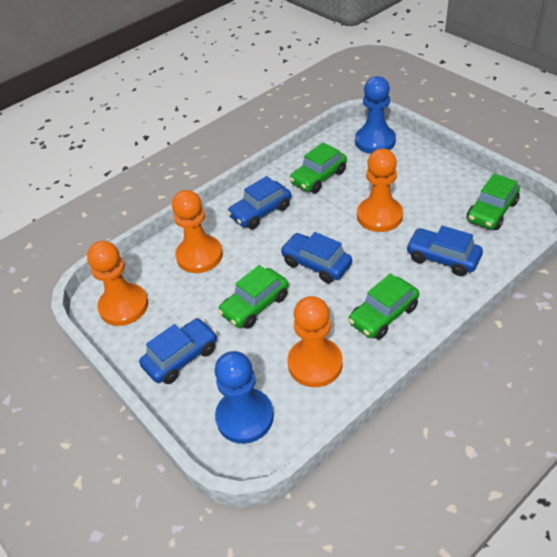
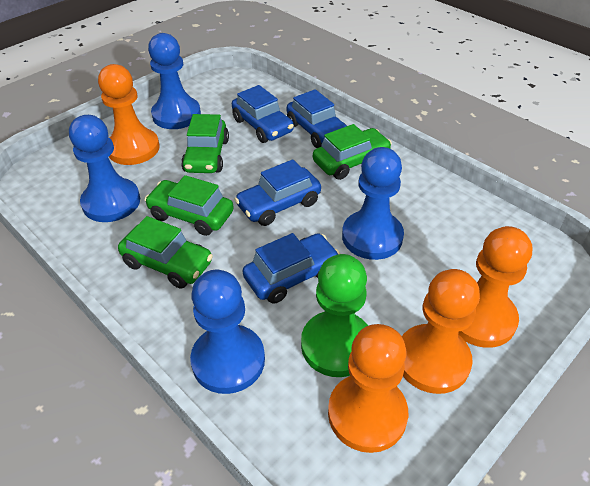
blue pawn: 2 -> 4
green pawn: 0 -> 1

